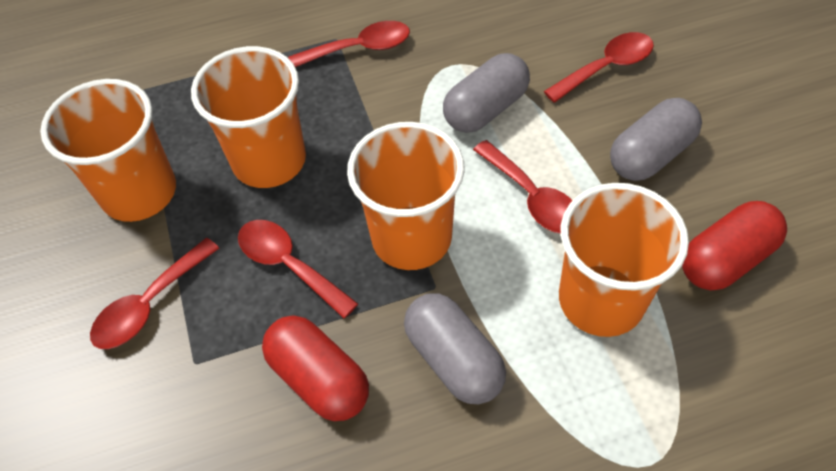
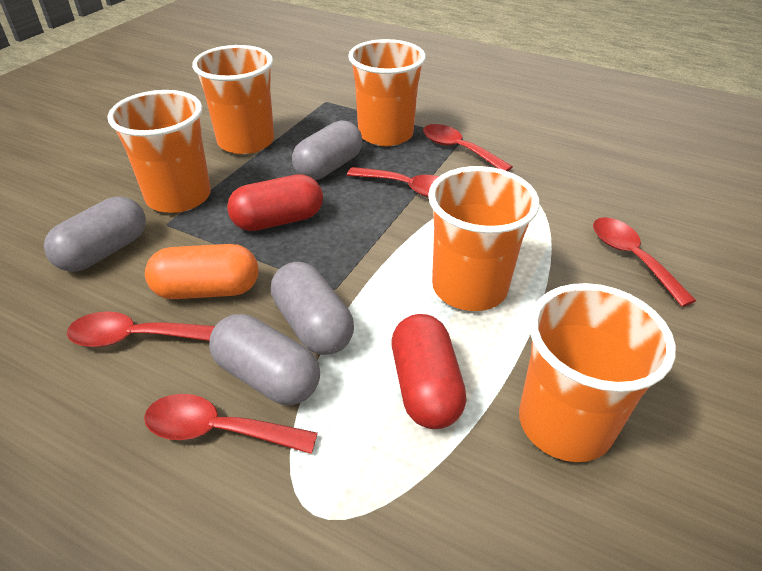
grey capsule: 3 -> 4
orange capsule: 0 -> 1
orange cup: 4 -> 5

